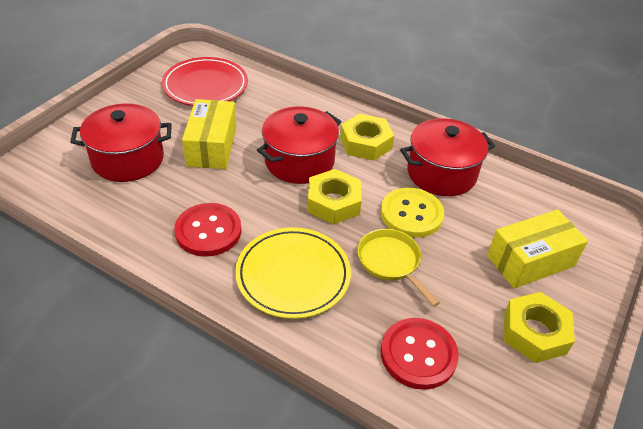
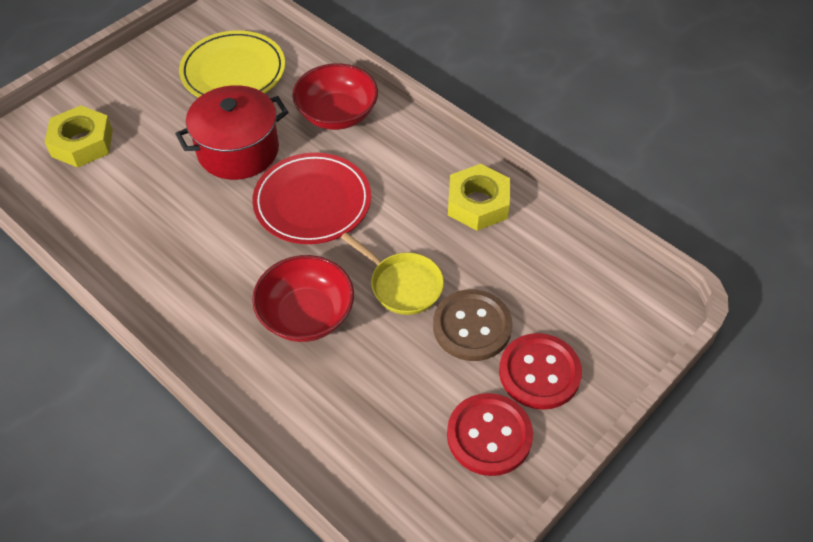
brown button: 0 -> 1
red bowl: 0 -> 2
red pot: 3 -> 1
yellow box: 2 -> 0
yellow button: 1 -> 0
yellow nut: 3 -> 2

